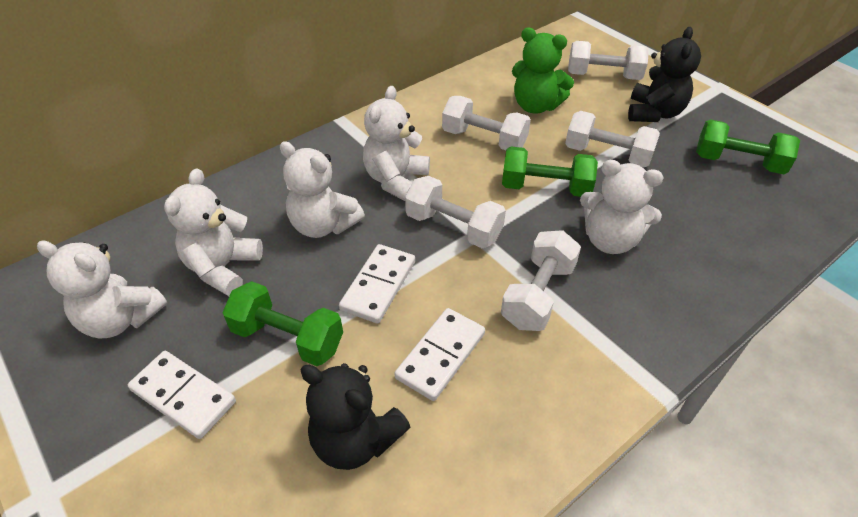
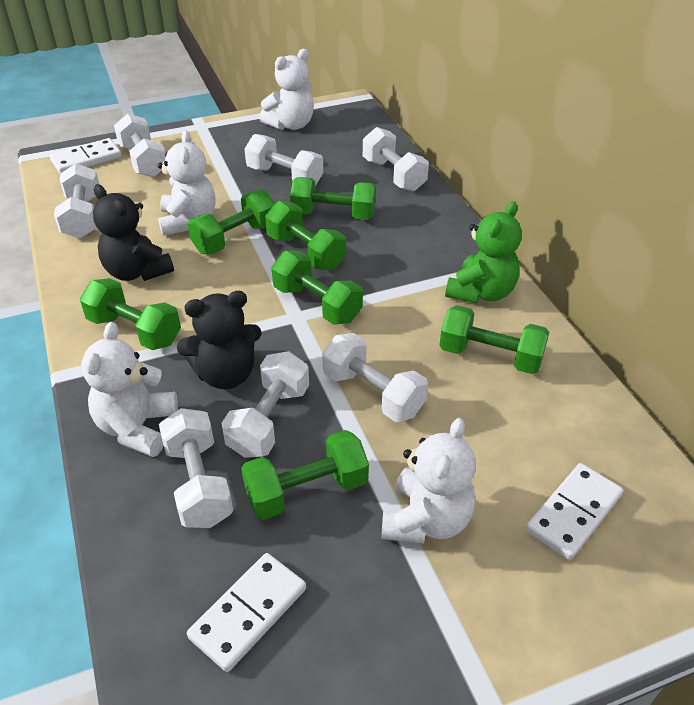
green dumbbell: 3 -> 7
white dumbbell: 5 -> 7
white teddy bear: 5 -> 4

